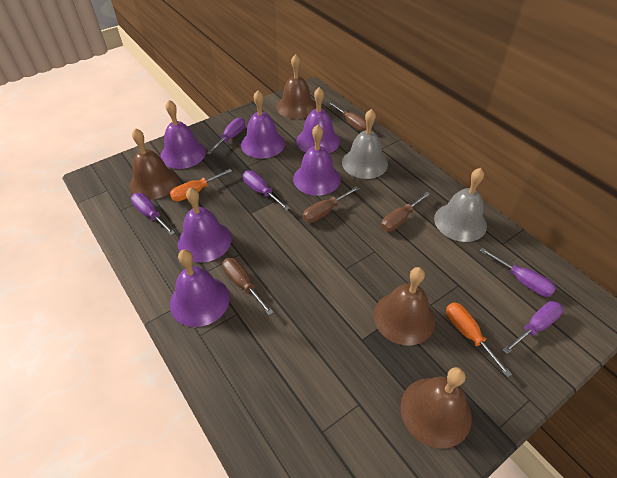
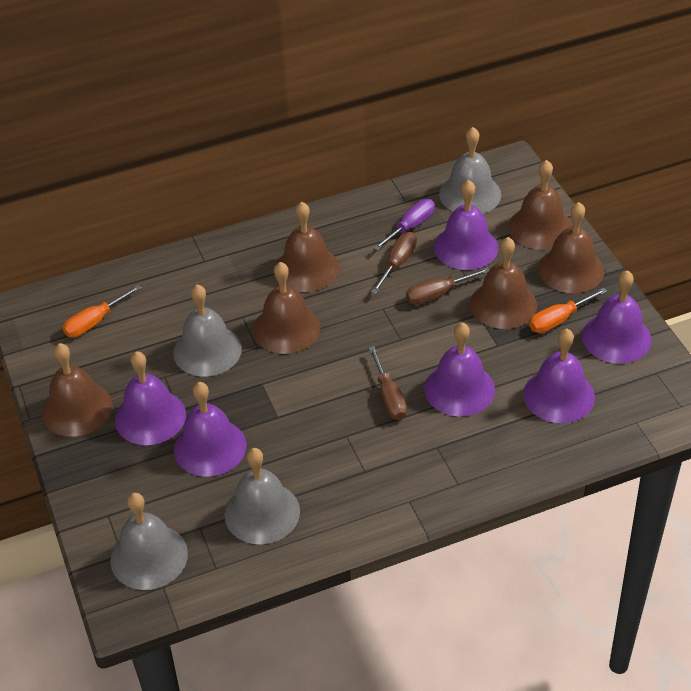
brown bell: 4 -> 6
brown screwdriver: 4 -> 3
grey bell: 2 -> 4
purple screwdriver: 5 -> 1

